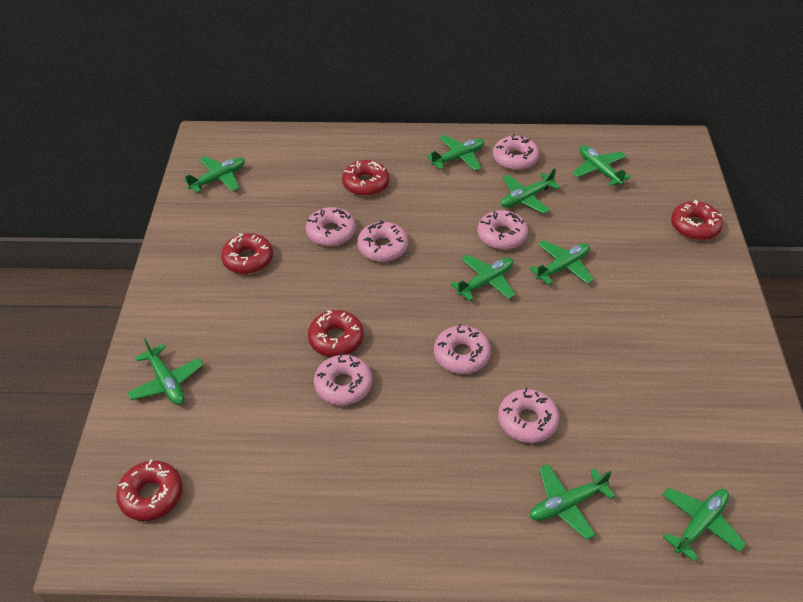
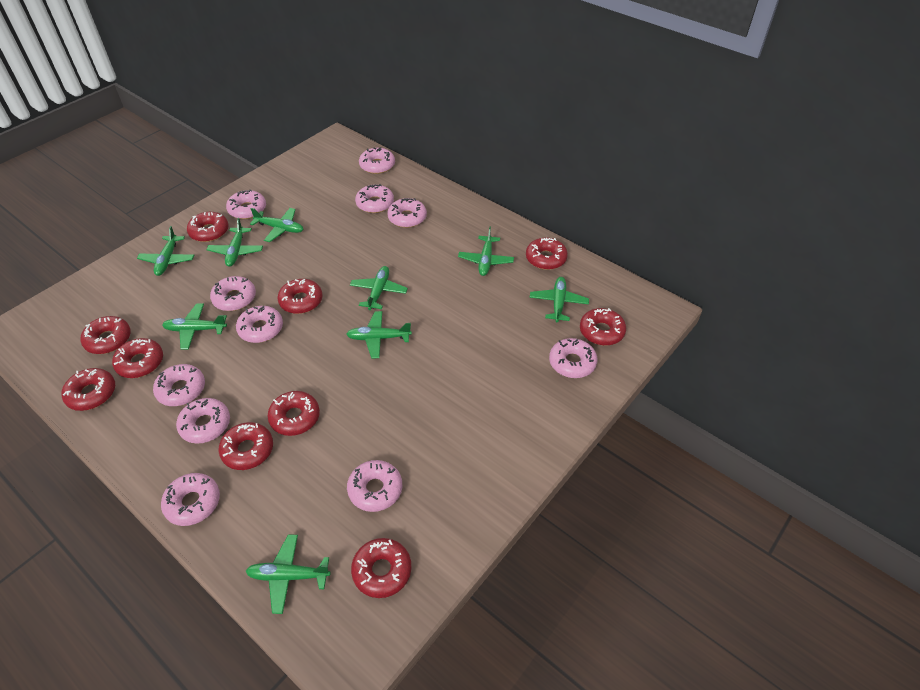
pink donut: 7 -> 11
red donut: 5 -> 10

